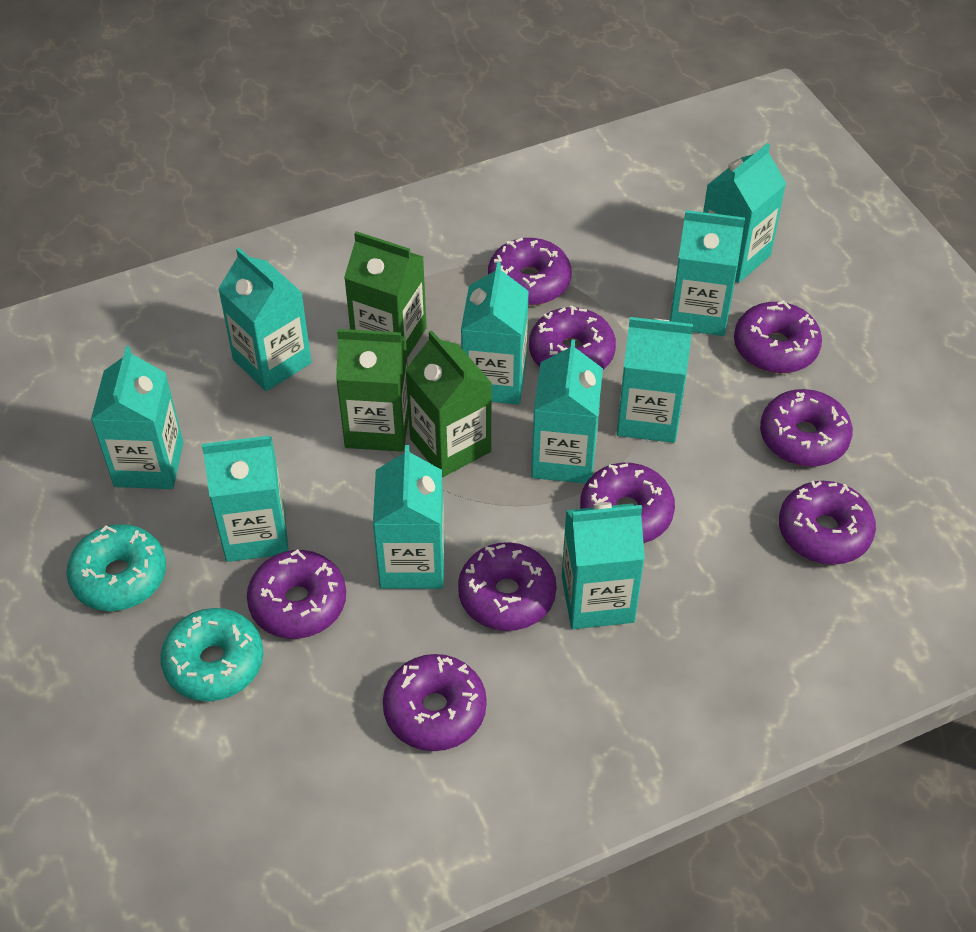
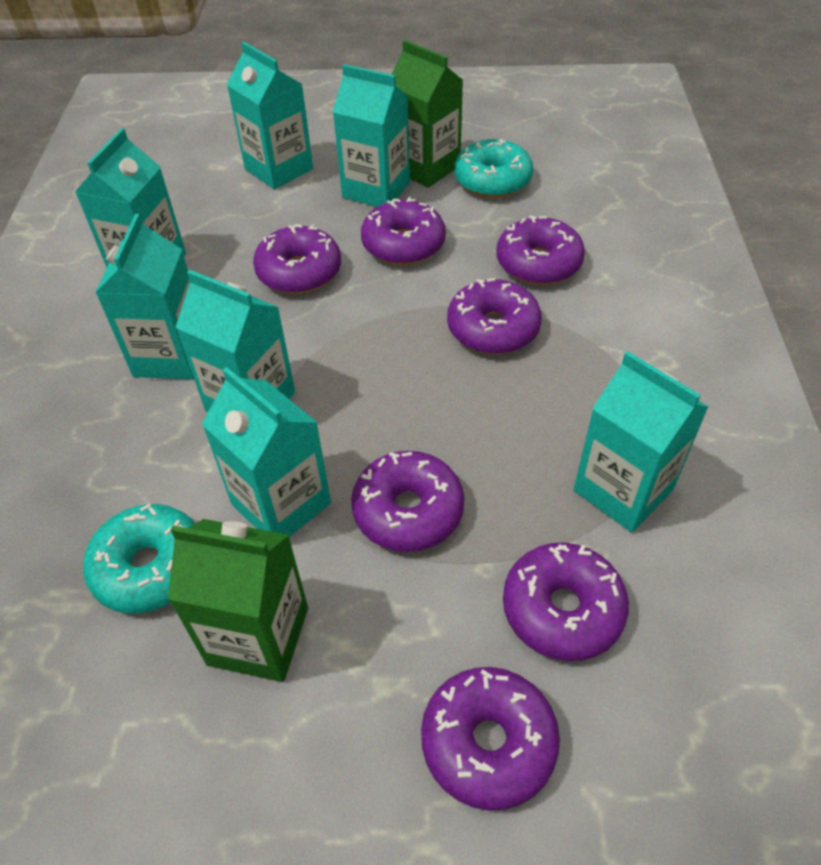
green carton: 3 -> 2
purple donut: 9 -> 7
turquoise carton: 10 -> 7

